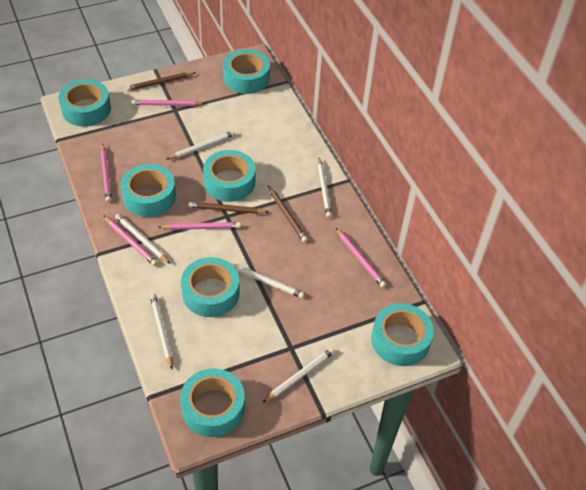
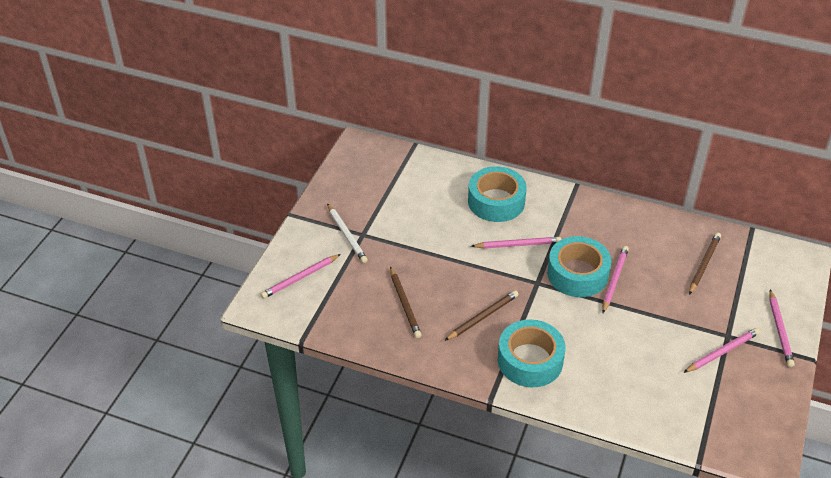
turquoise tape: 7 -> 3
white pencil: 6 -> 1

